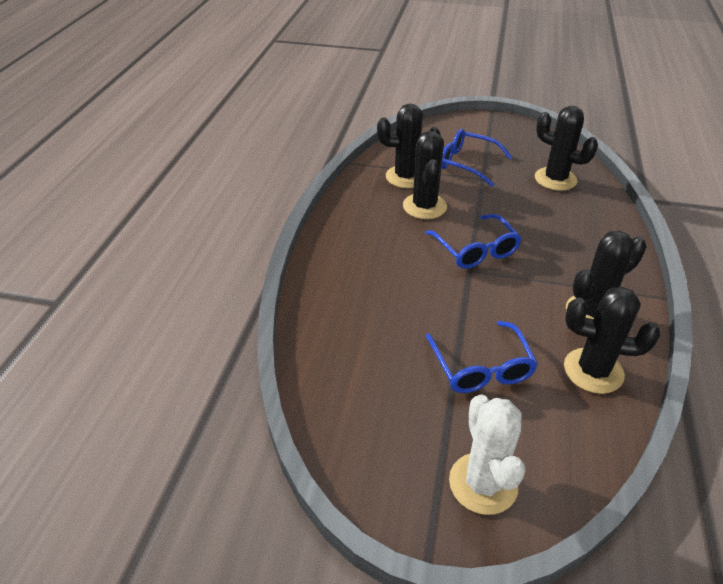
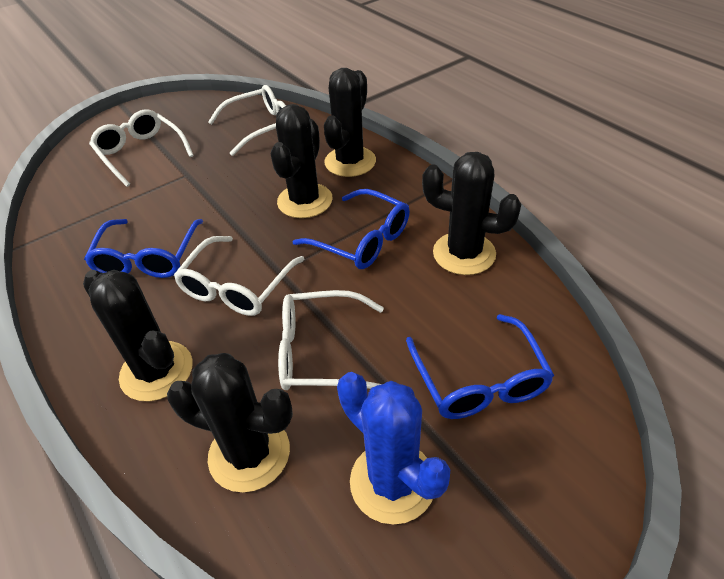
blue cactus: 0 -> 1
white cactus: 1 -> 0
white glasses: 0 -> 4

